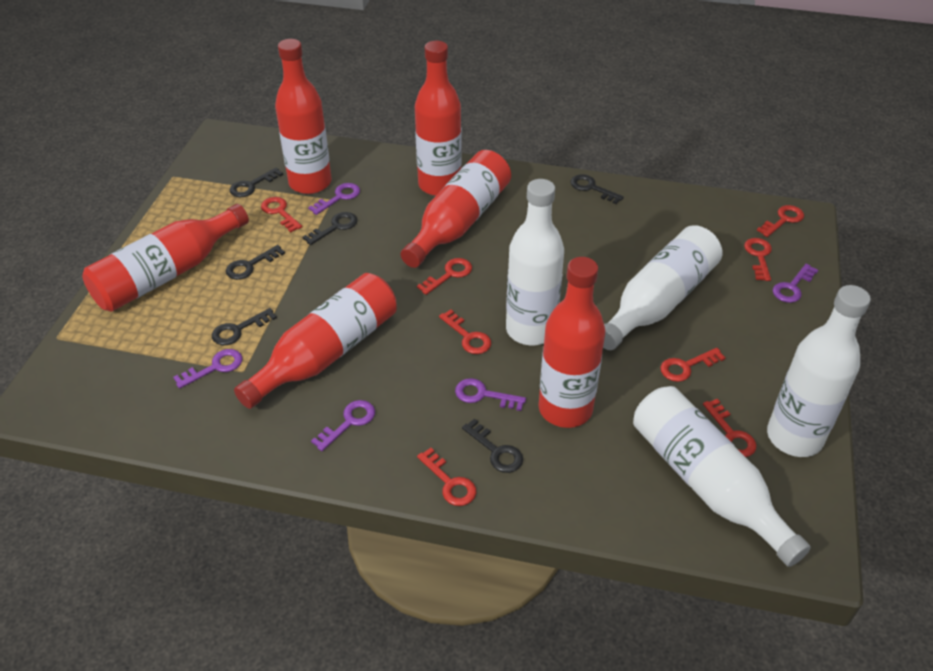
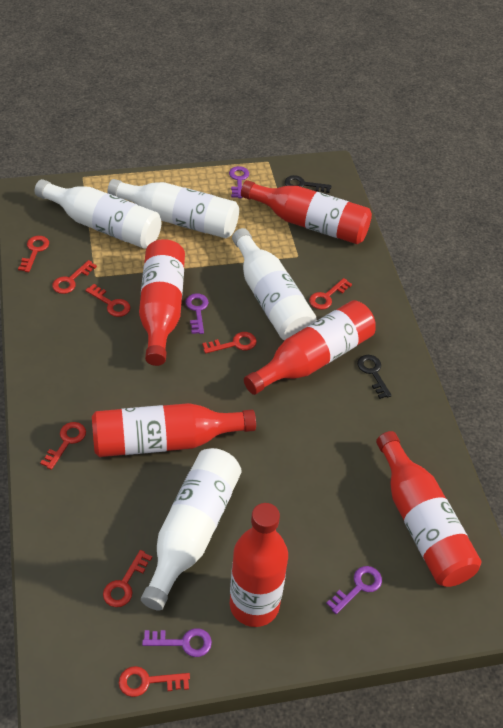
black key: 6 -> 2
purple key: 5 -> 4

